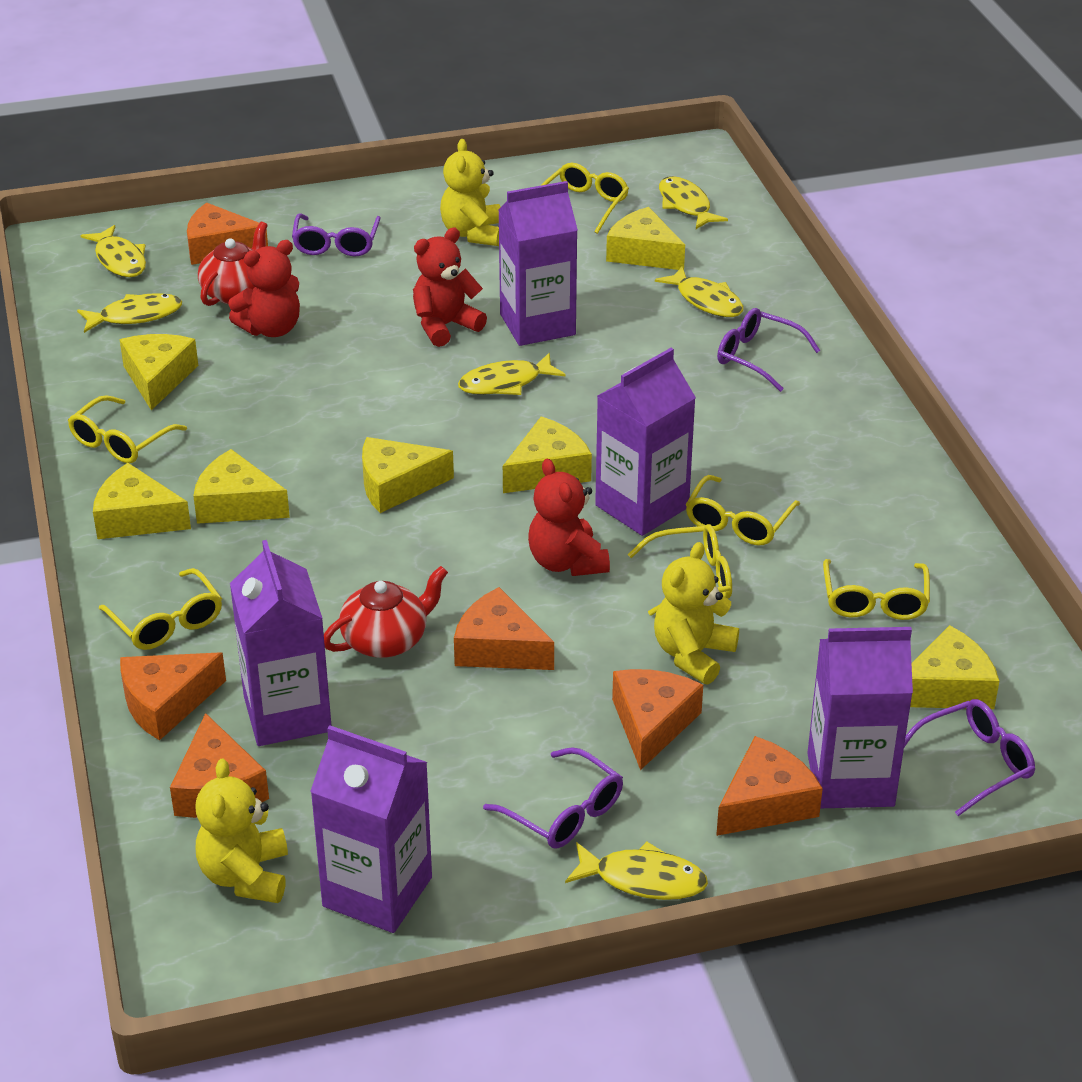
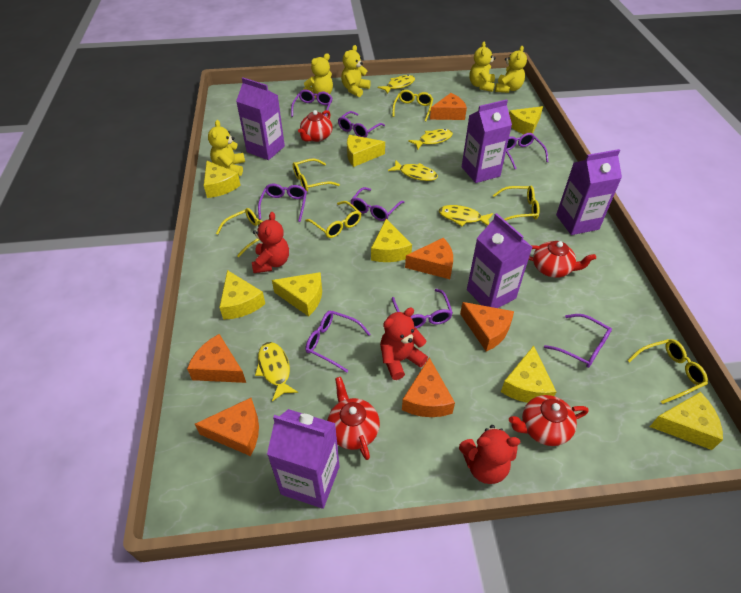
purple glasses: 4 -> 8
red teapot: 2 -> 4
yellow cheese: 7 -> 8
yellow fish: 6 -> 5
yellow teddy bear: 3 -> 5

